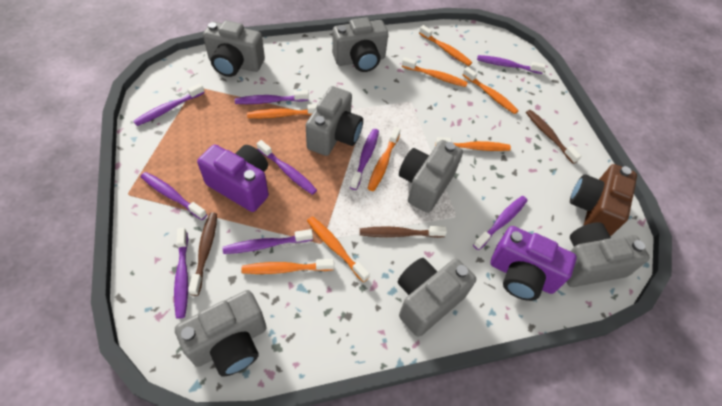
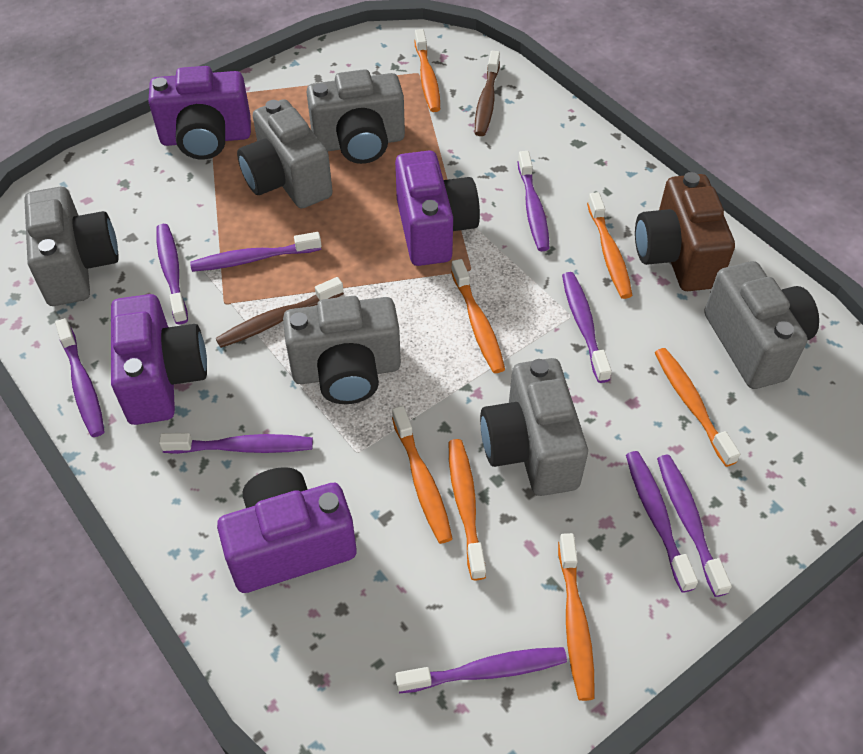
brown toothbrush: 3 -> 2
grey camera: 7 -> 6
orange toothbrush: 8 -> 7
purple camera: 2 -> 4

